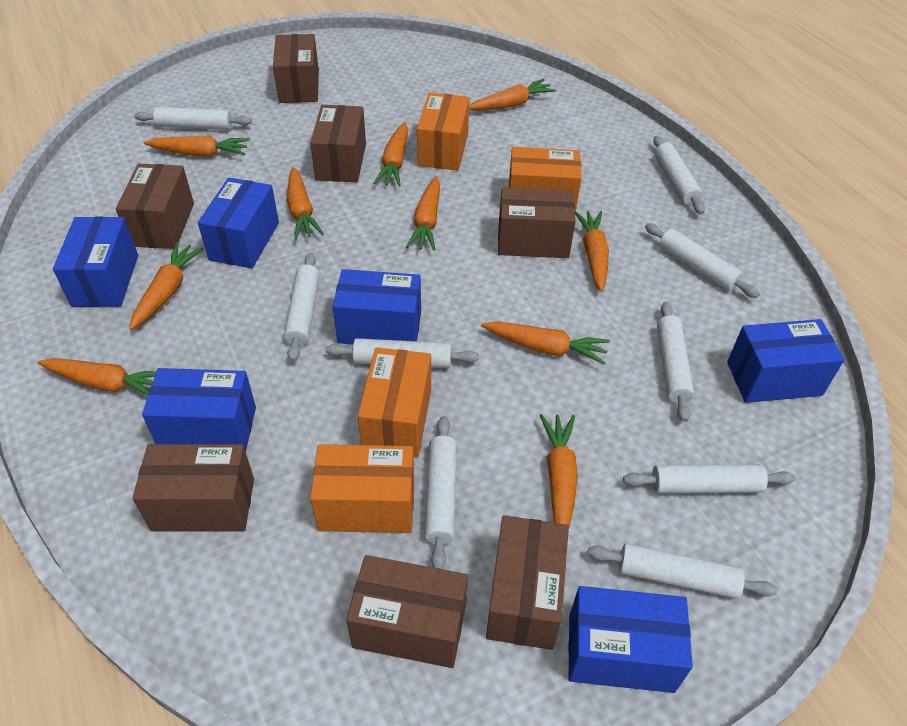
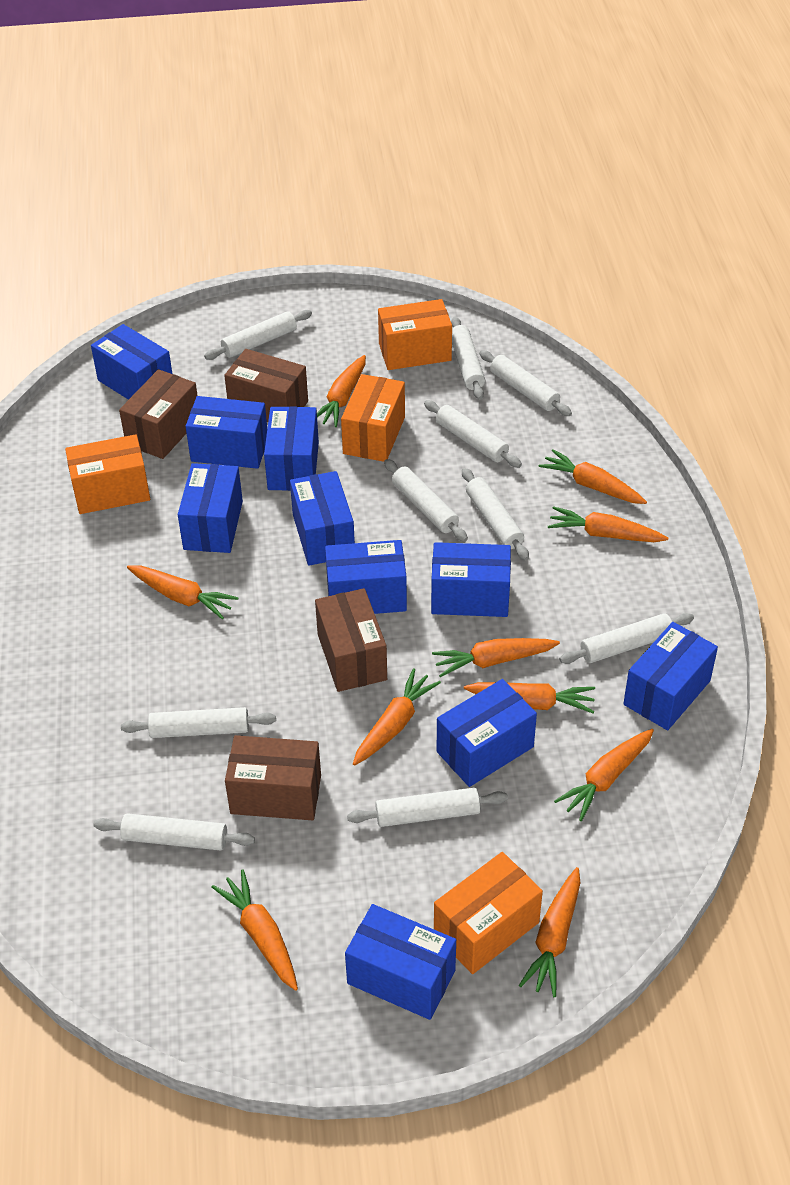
blue box: 6 -> 10
brown box: 7 -> 4
white rolling pin: 9 -> 10

